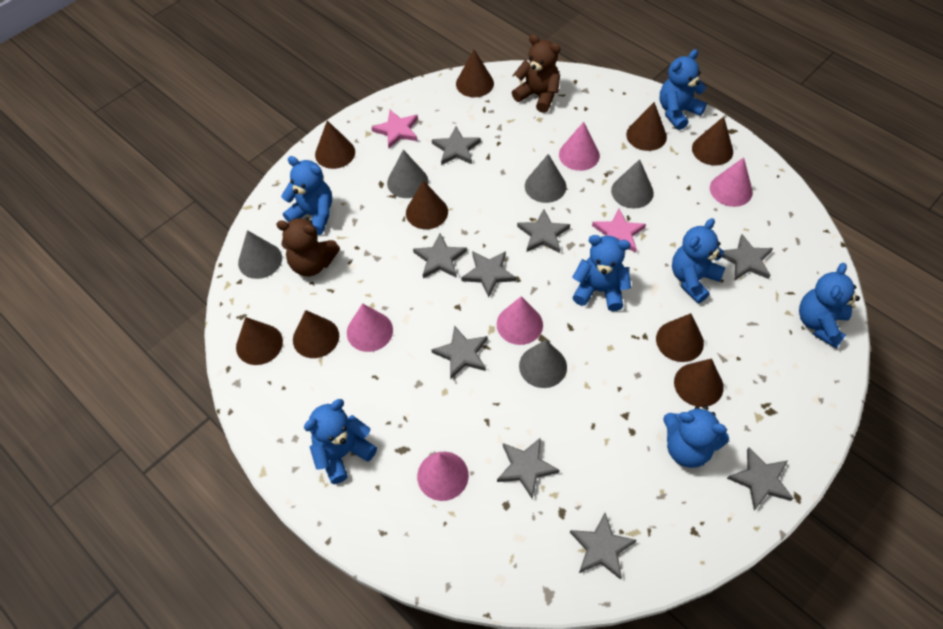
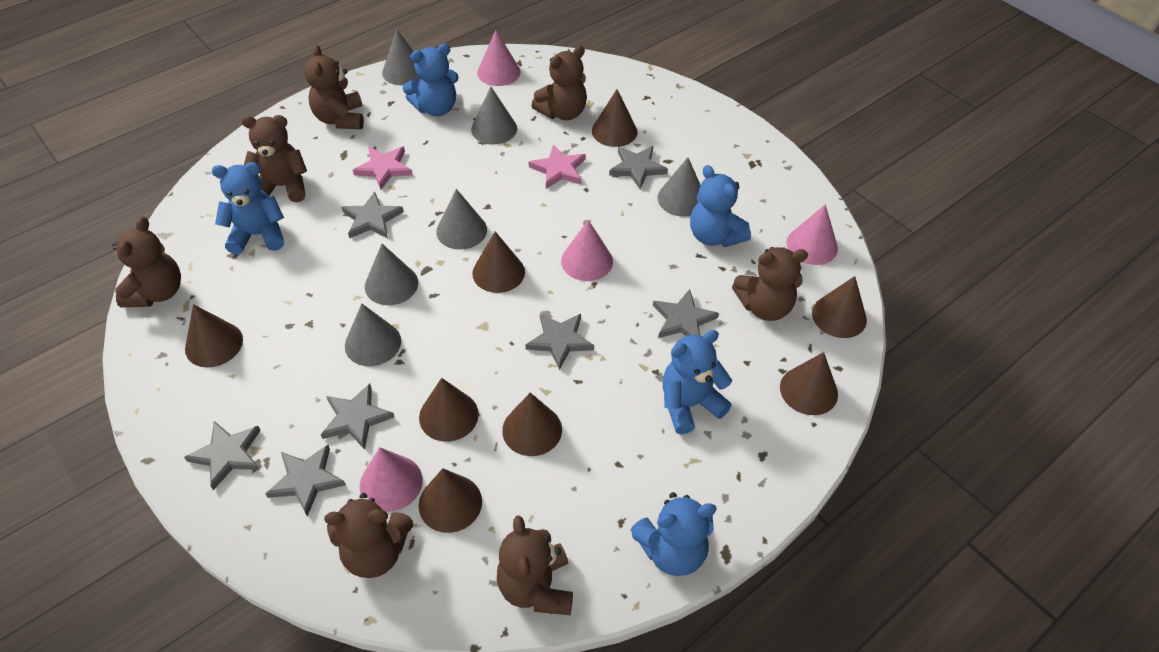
blue teddy bear: 7 -> 5
brown cone: 9 -> 8
brown teddy bear: 2 -> 7
grey cone: 5 -> 6
grey star: 9 -> 7
pink cone: 5 -> 4

